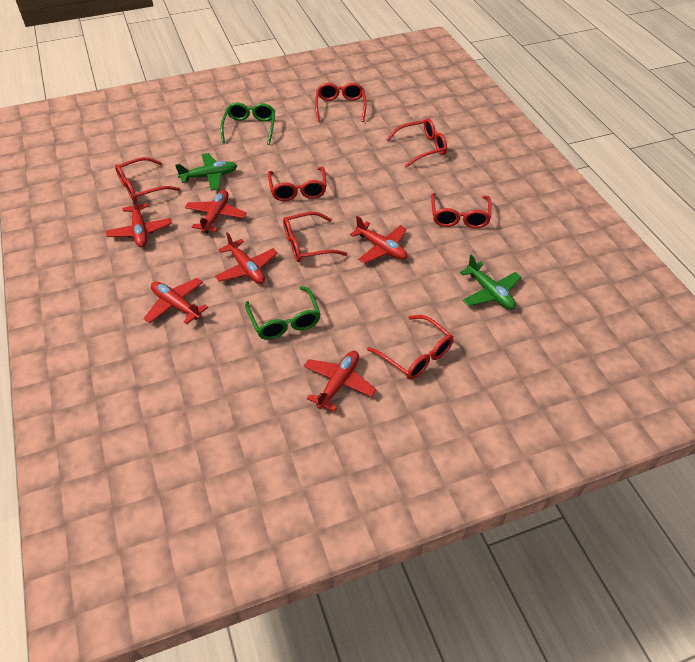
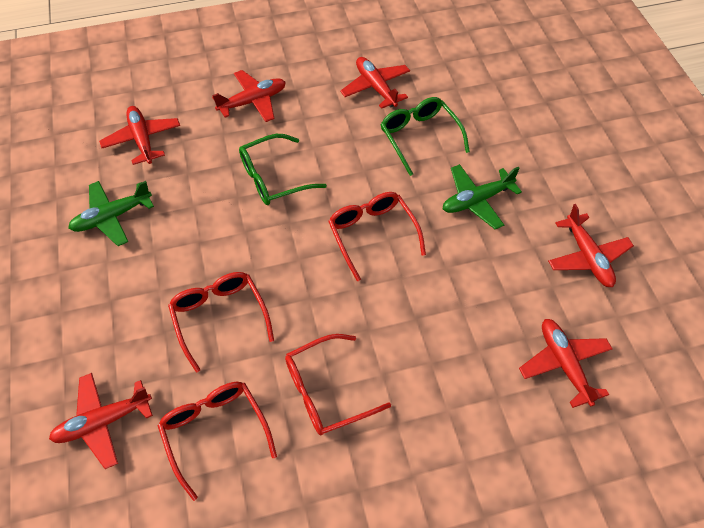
red glasses: 7 -> 4

